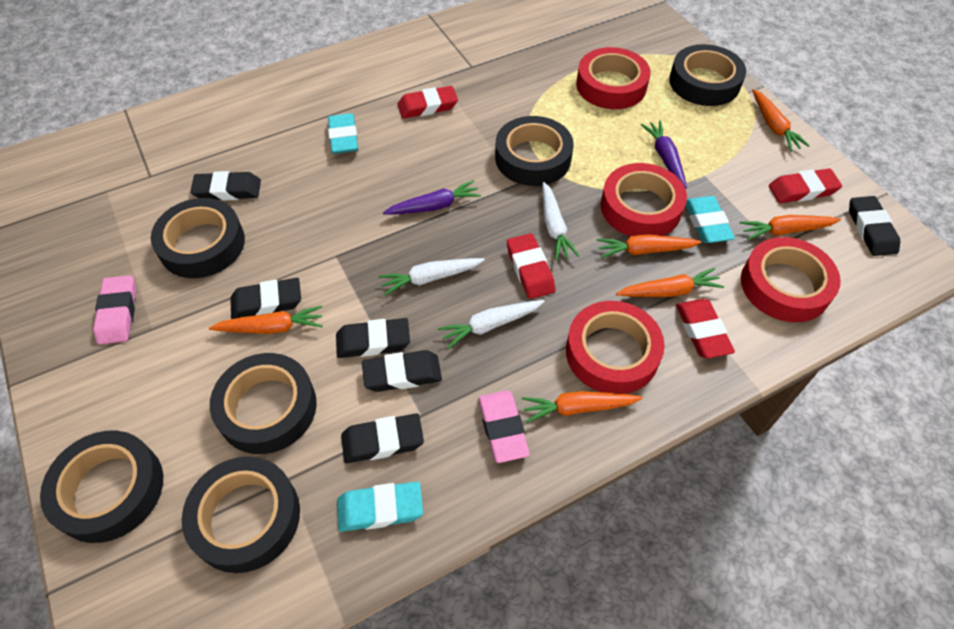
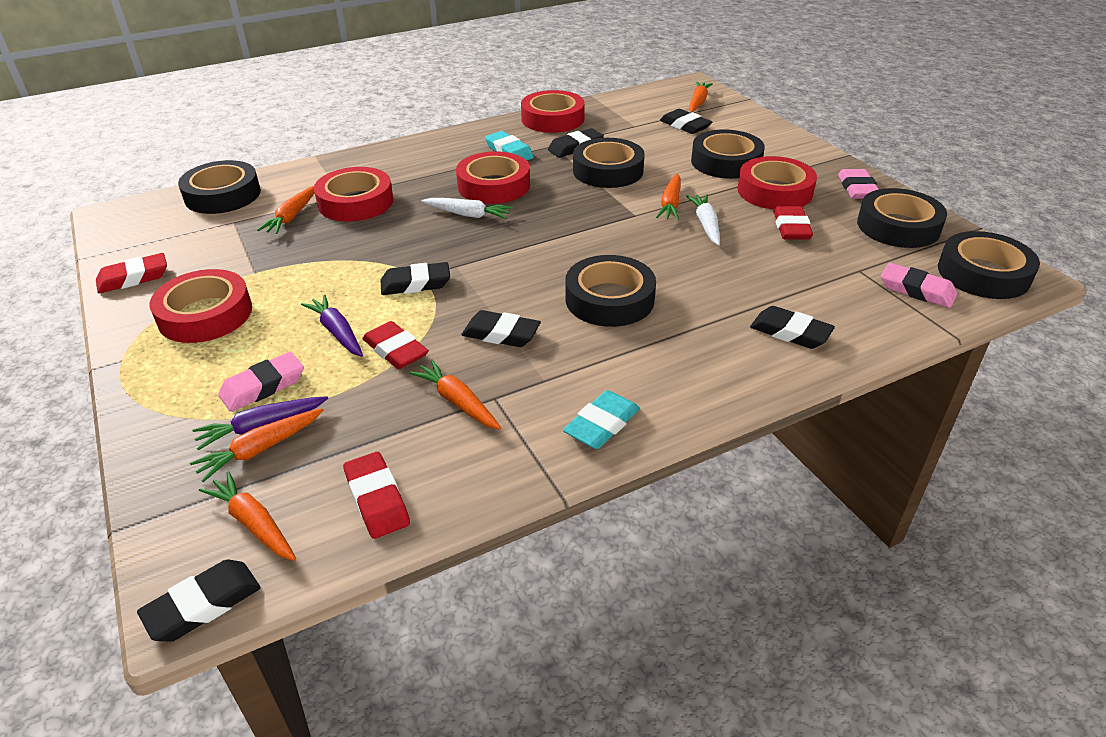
pink eraser: 2 -> 3
red tape: 4 -> 5
turquoise eraser: 3 -> 2
white carrot: 3 -> 2

